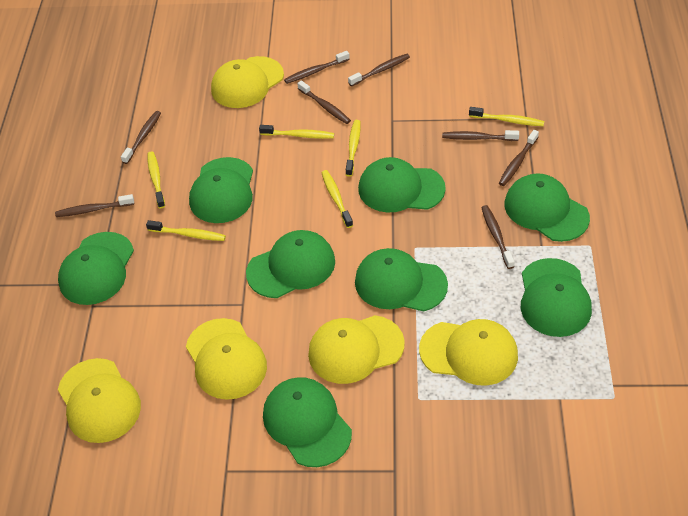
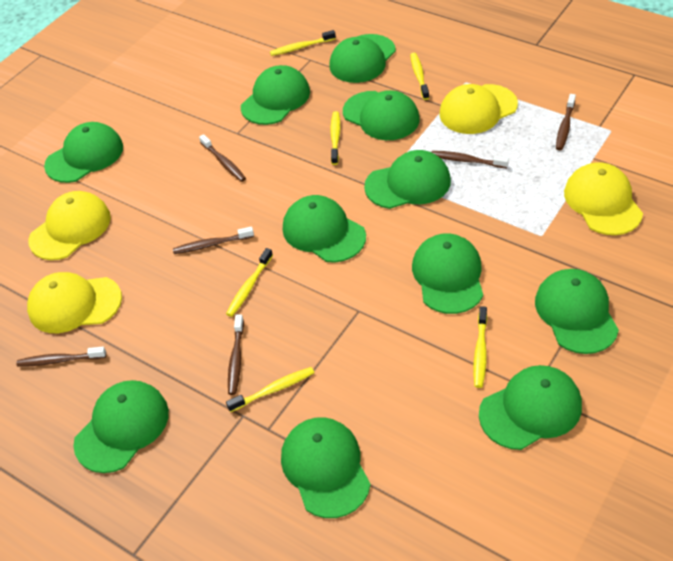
brown toothbrush: 8 -> 6
green cap: 8 -> 11
yellow cap: 5 -> 4

